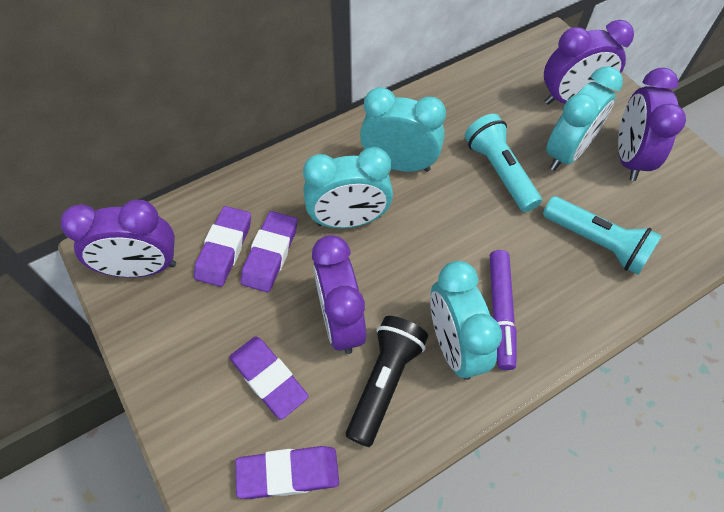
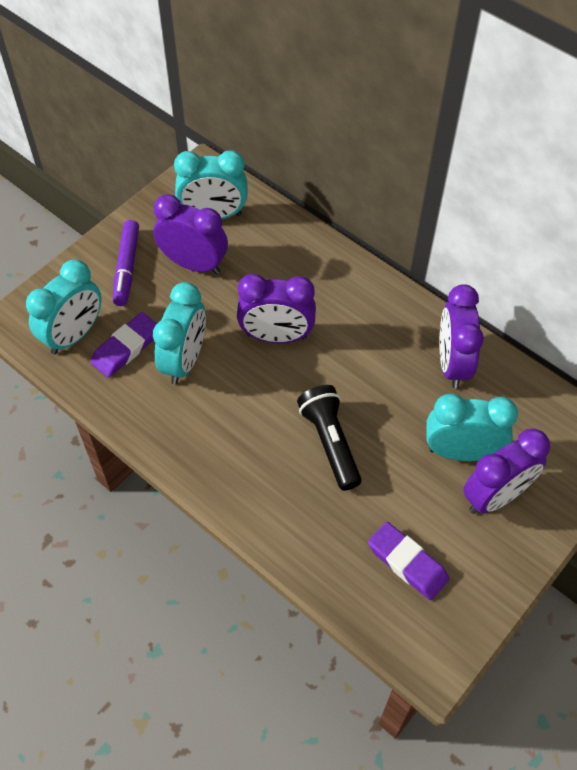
purple eraser: 4 -> 2
turquoise flashlight: 2 -> 0

